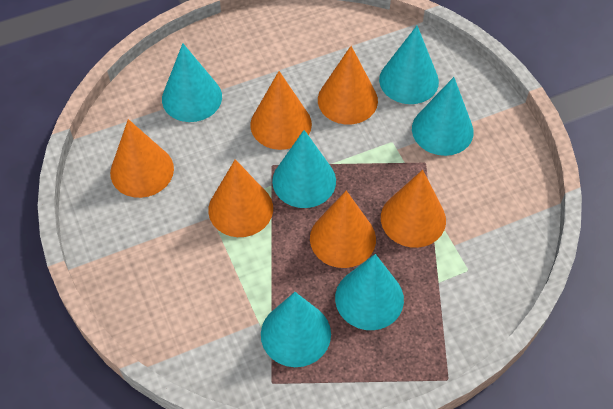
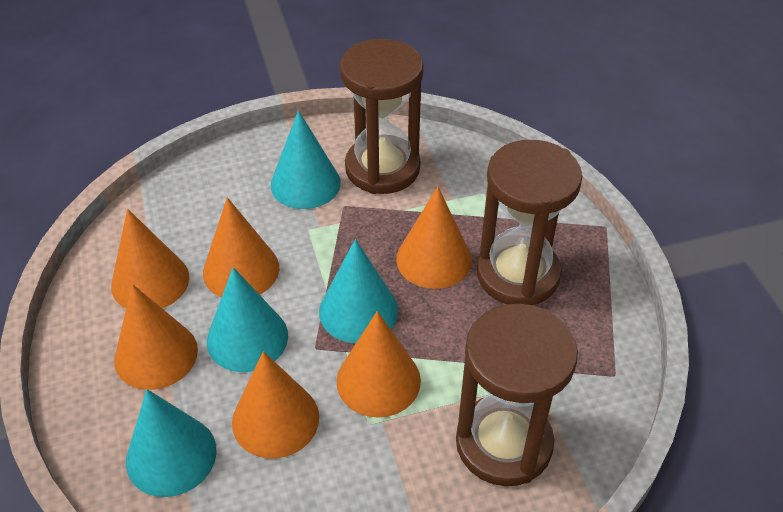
brown hourglass: 0 -> 3
turquoise cone: 6 -> 4

